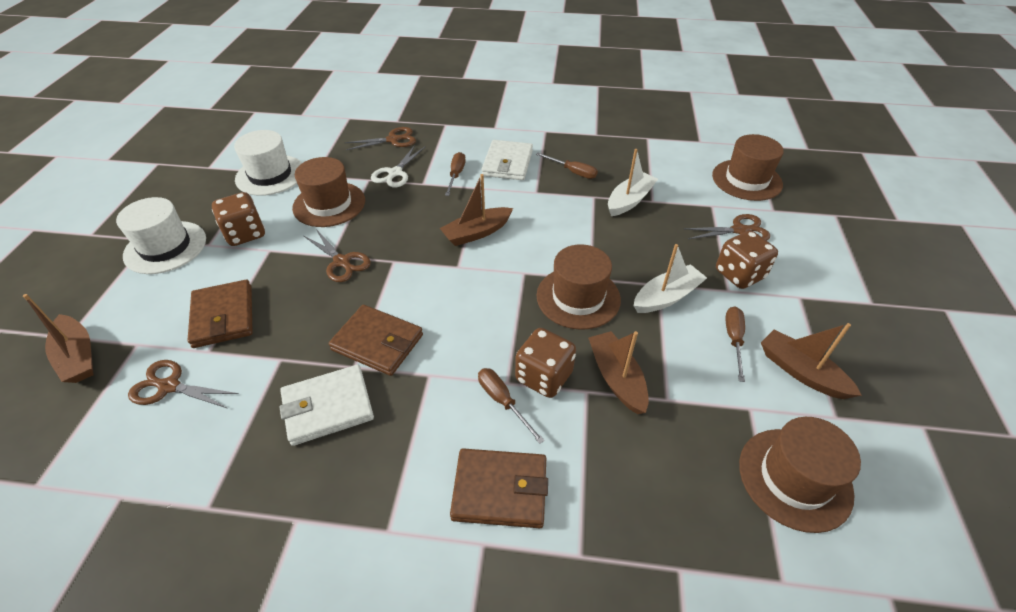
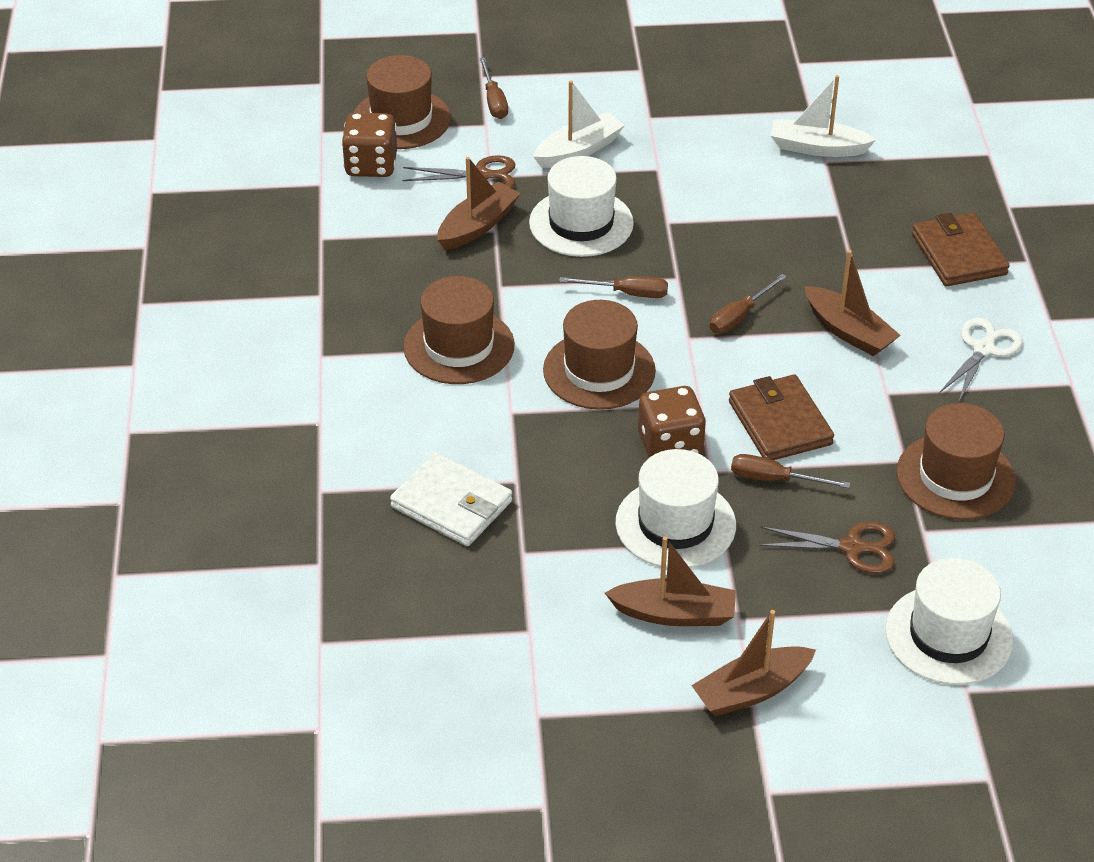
brown dice: 3 -> 2
brown scissors: 4 -> 2
brown wallet: 3 -> 2
white hat: 2 -> 3
white wallet: 2 -> 1

